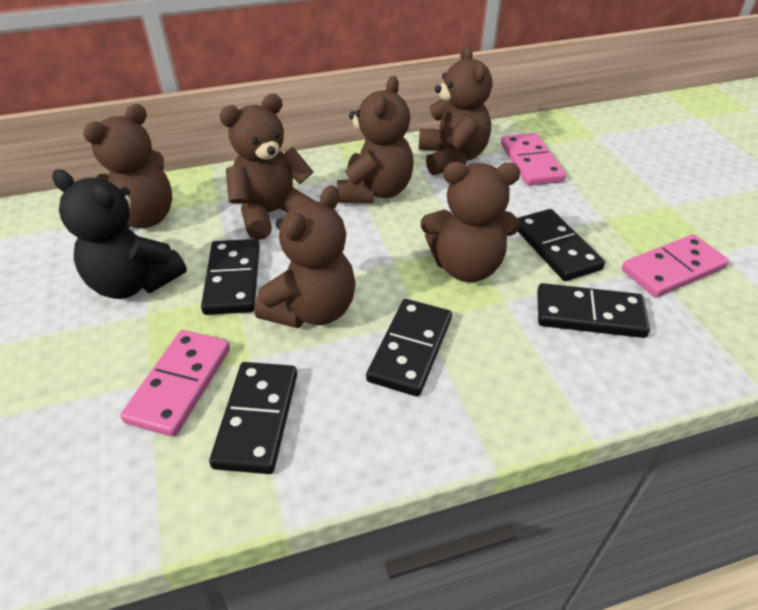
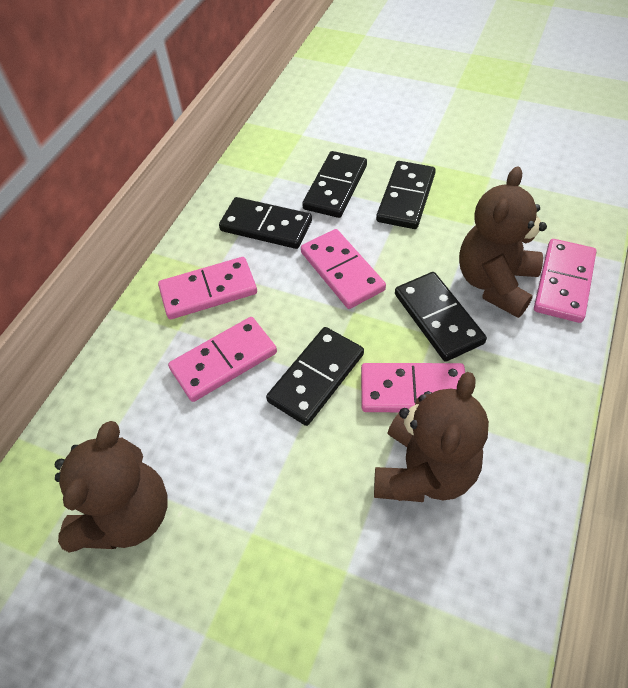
black teddy bear: 1 -> 0
brown teddy bear: 6 -> 3
pink domino: 3 -> 5

